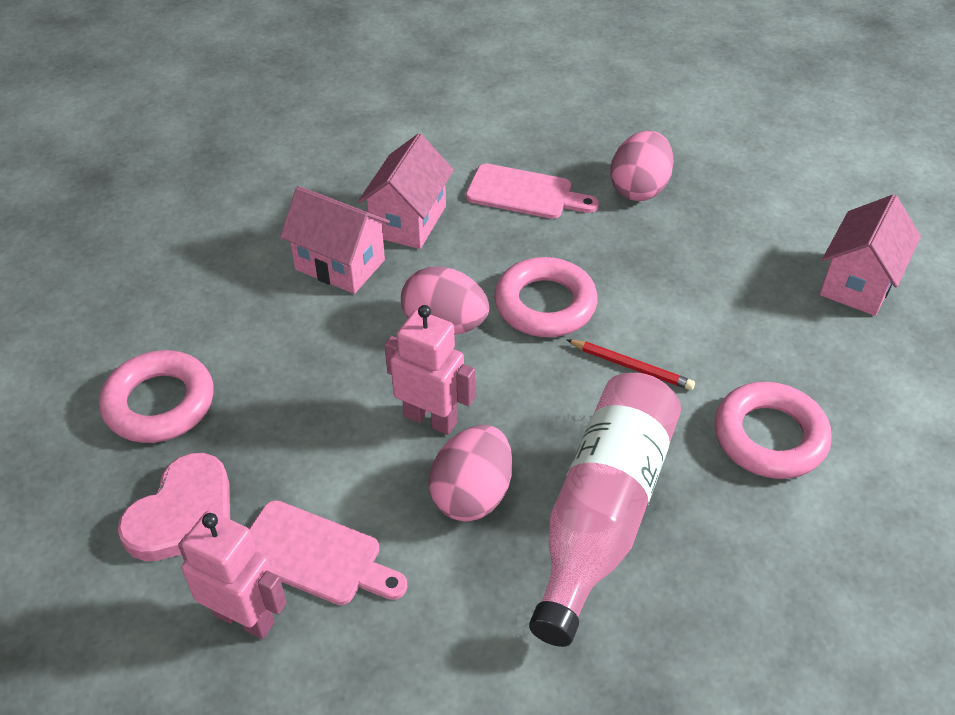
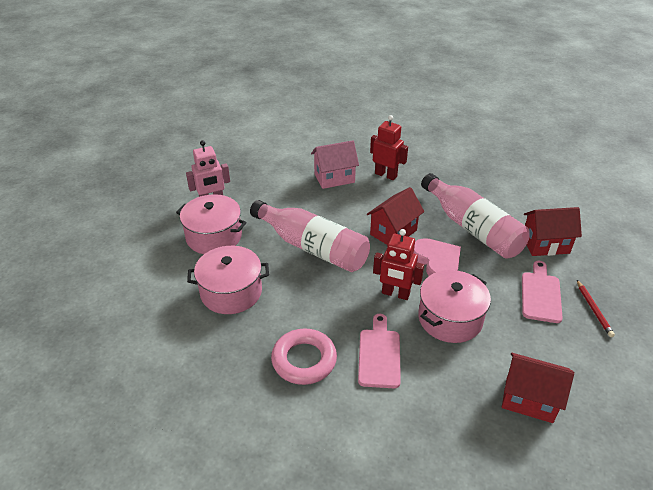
pink bottle: 1 -> 2
pink egg: 3 -> 0
pink house: 3 -> 1
pink pot: 0 -> 3
pink ring: 3 -> 1
pink robot: 2 -> 1
red house: 0 -> 3
red robot: 0 -> 2

